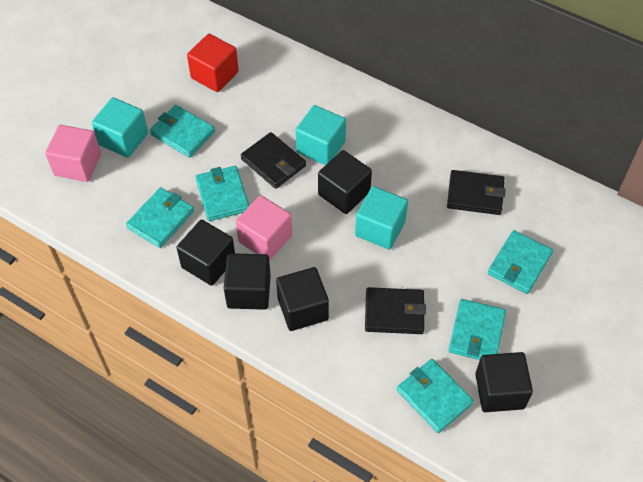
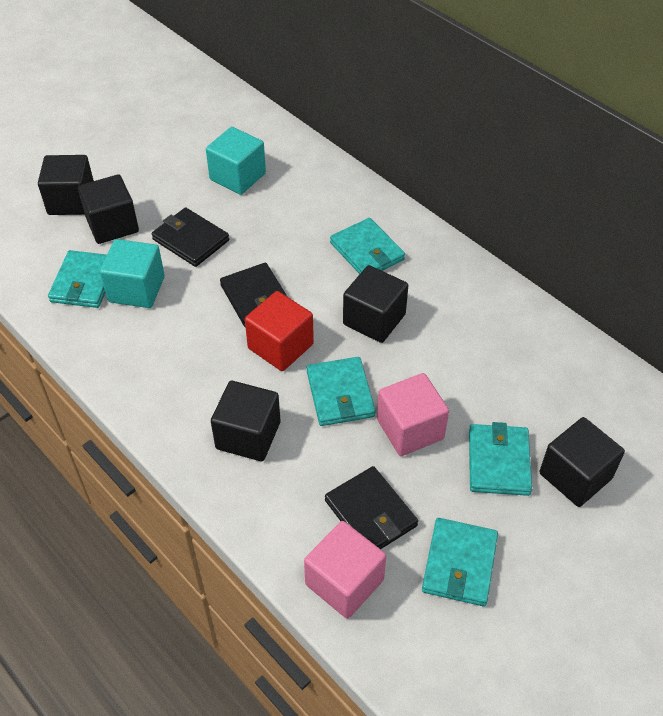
turquoise cube: 3 -> 2
turquoise wallet: 6 -> 5

